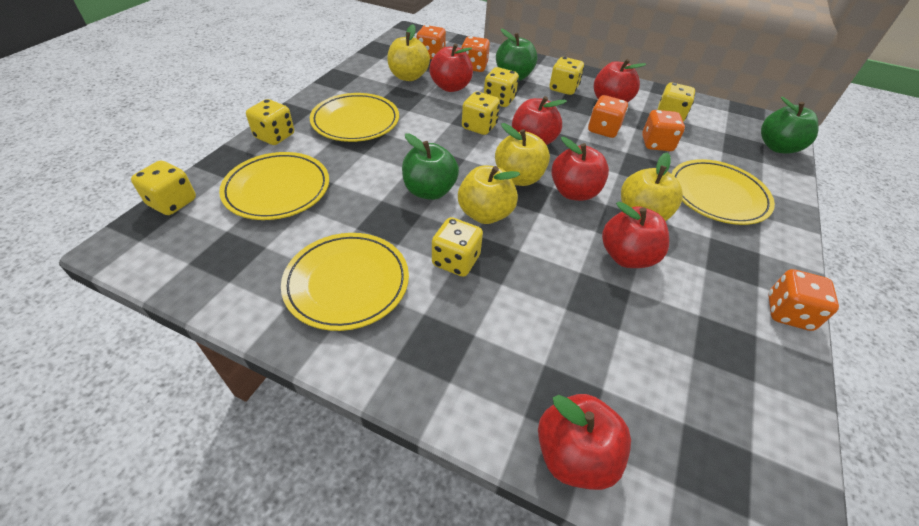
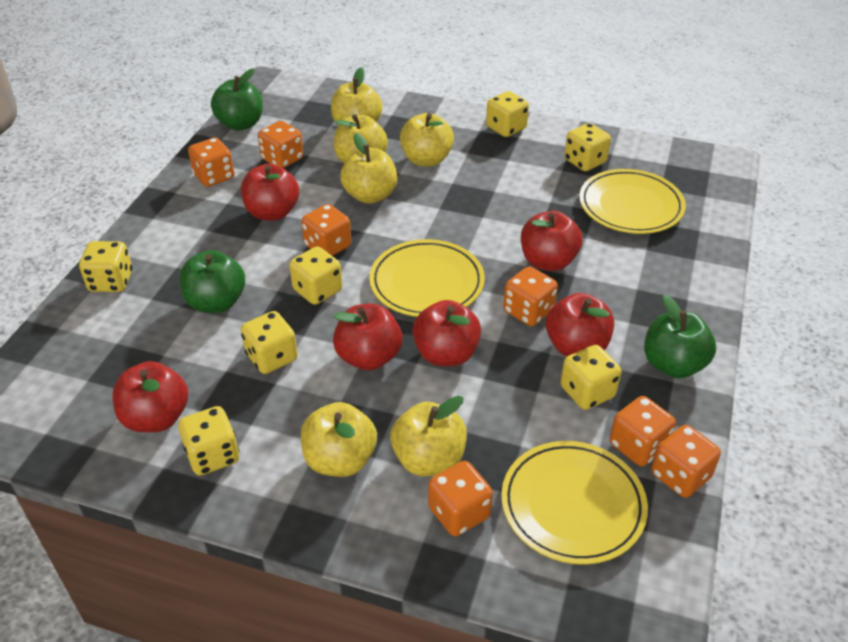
orange dice: 5 -> 7
yellow apple: 4 -> 6
yellow plate: 4 -> 3

